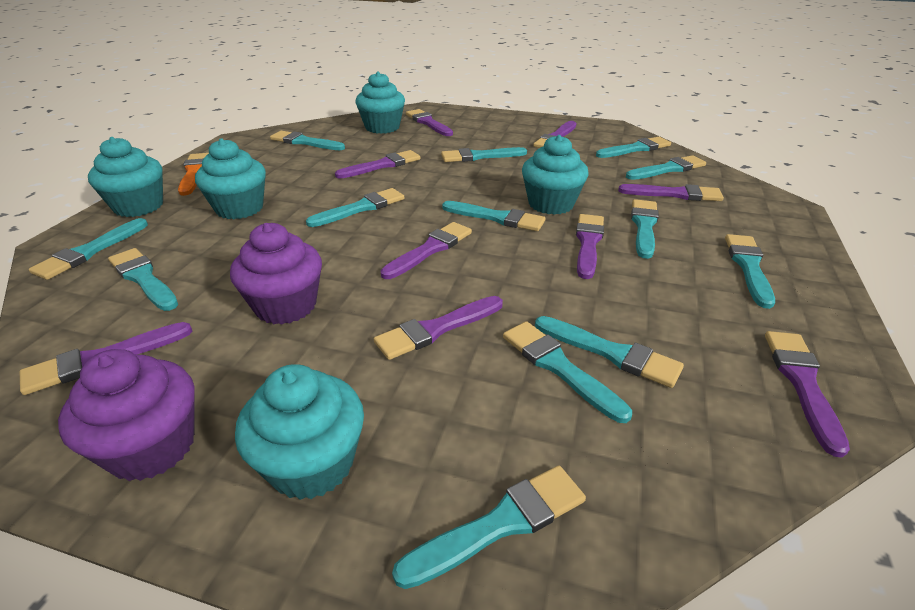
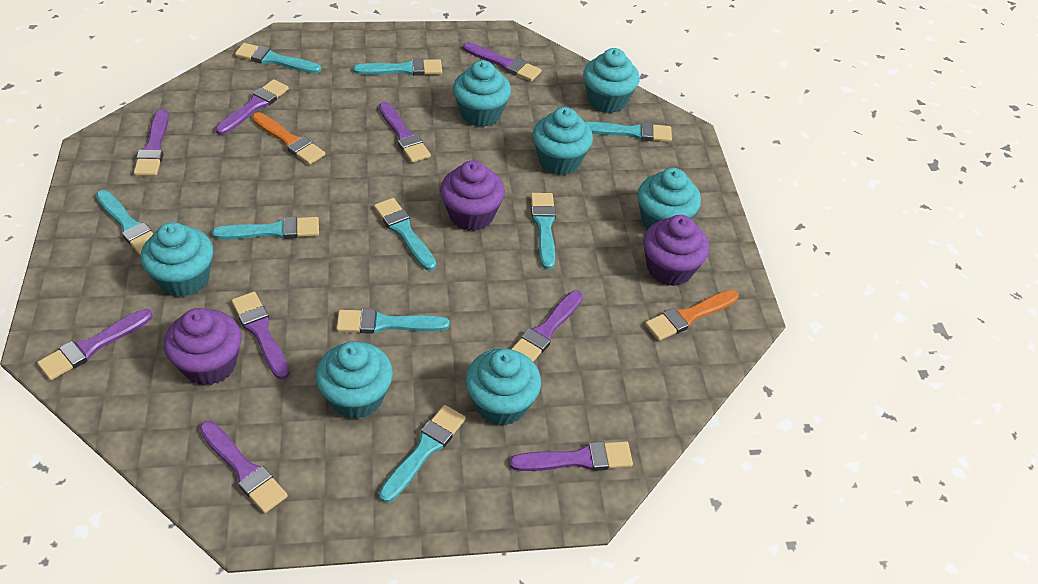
orange brush: 1 -> 2
purple cupcake: 2 -> 3
turquoise brush: 13 -> 9
turquoise cupcake: 5 -> 7

